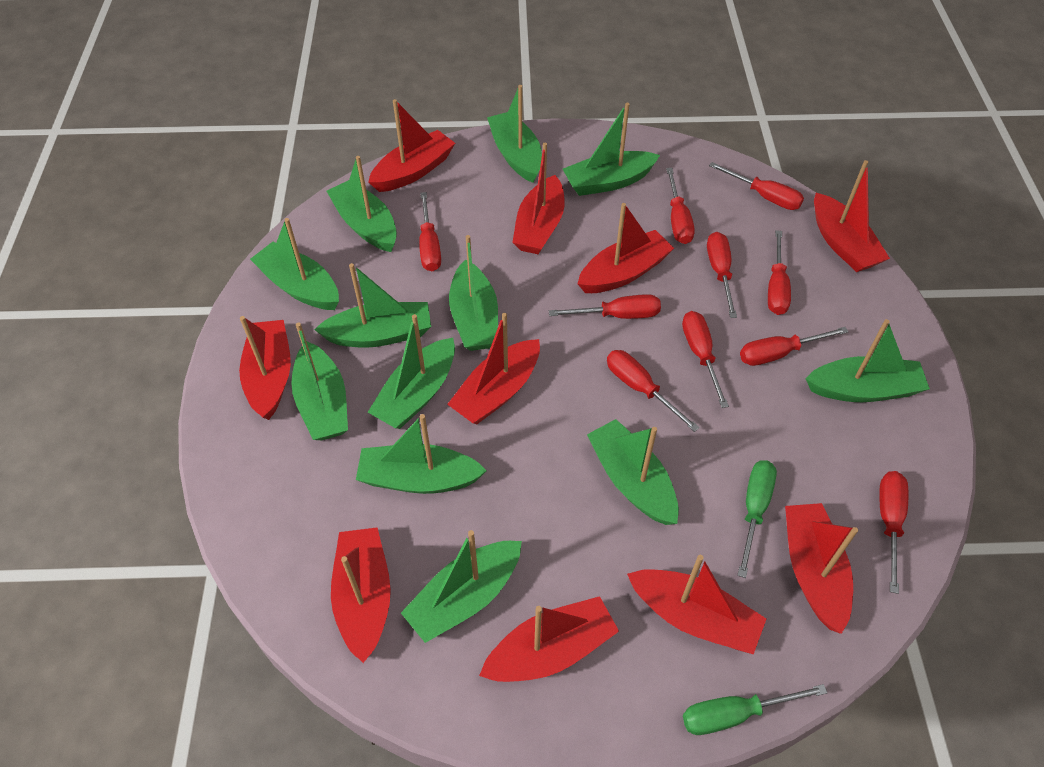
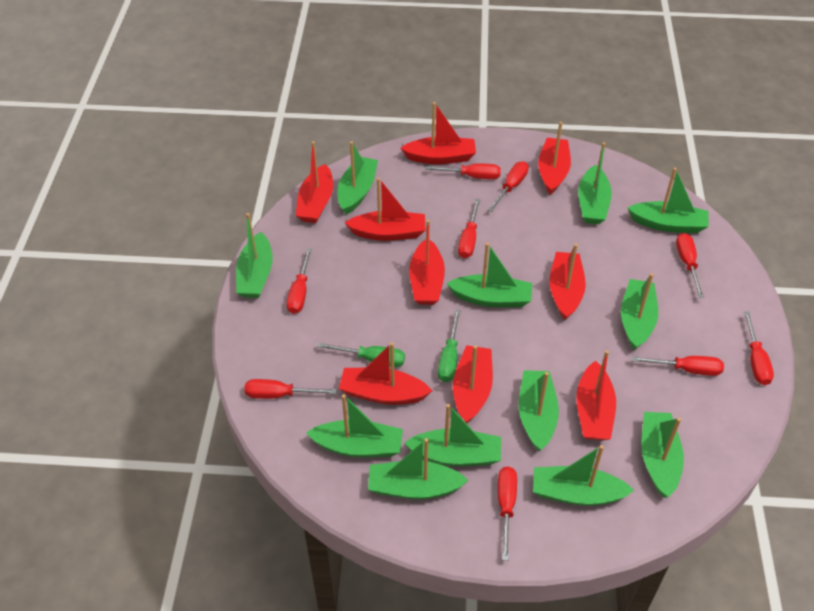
red boat: 10 -> 9
red screwdriver: 10 -> 9

